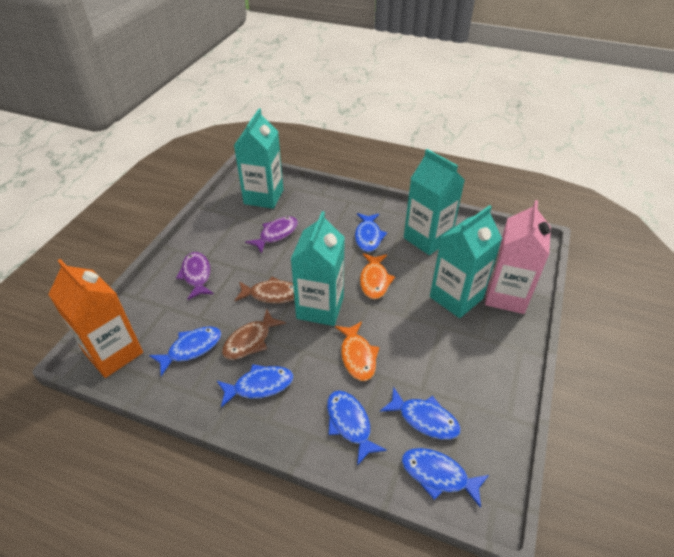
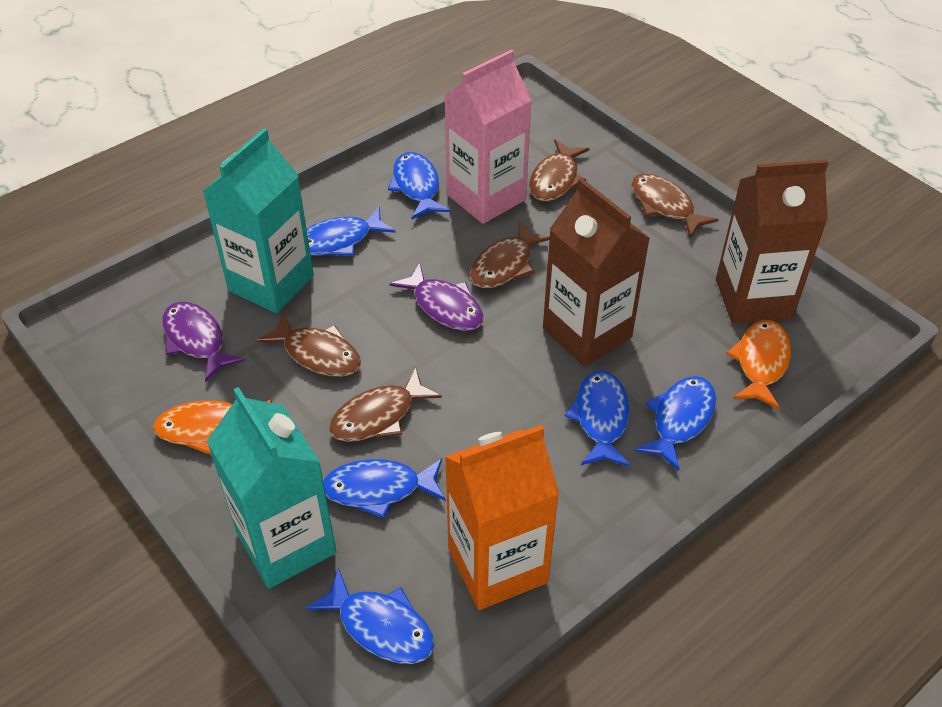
brown carton: 0 -> 2
brown fish: 2 -> 5
turquoise carton: 4 -> 2

